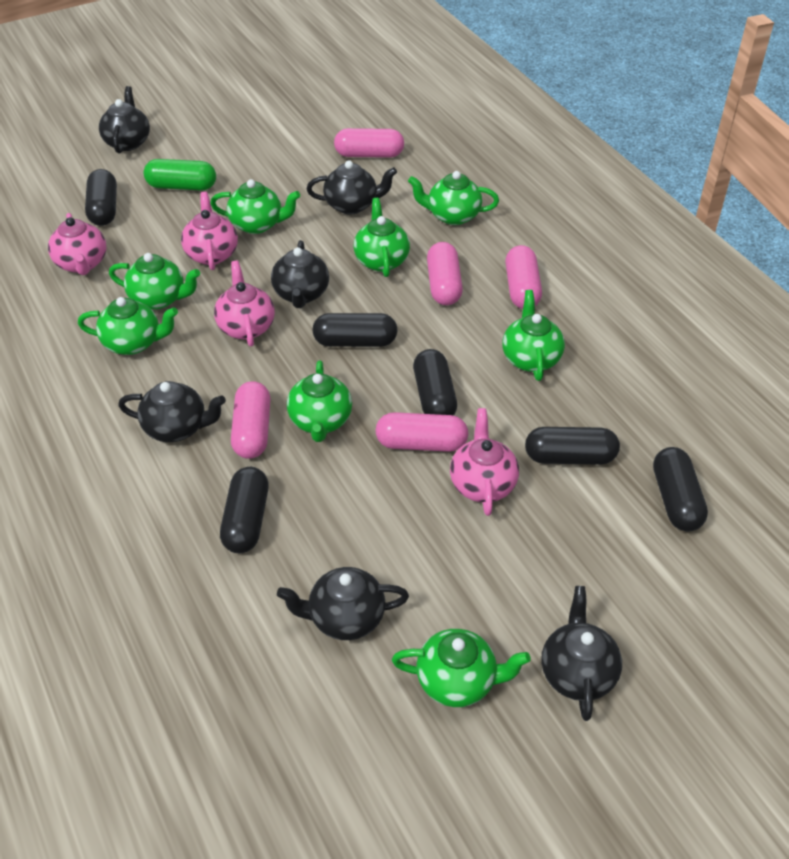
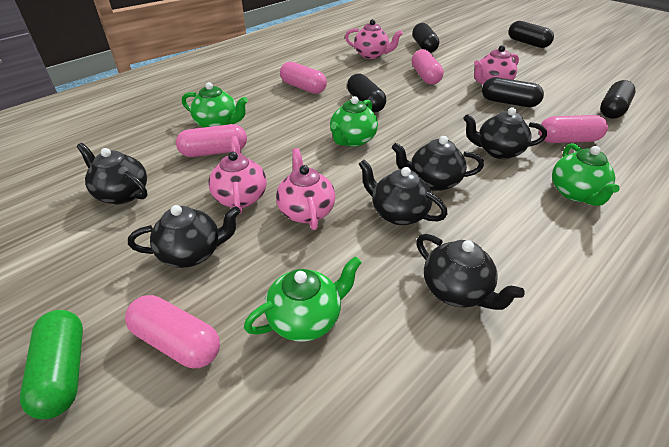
black capsule: 6 -> 5
green teapot: 8 -> 4

